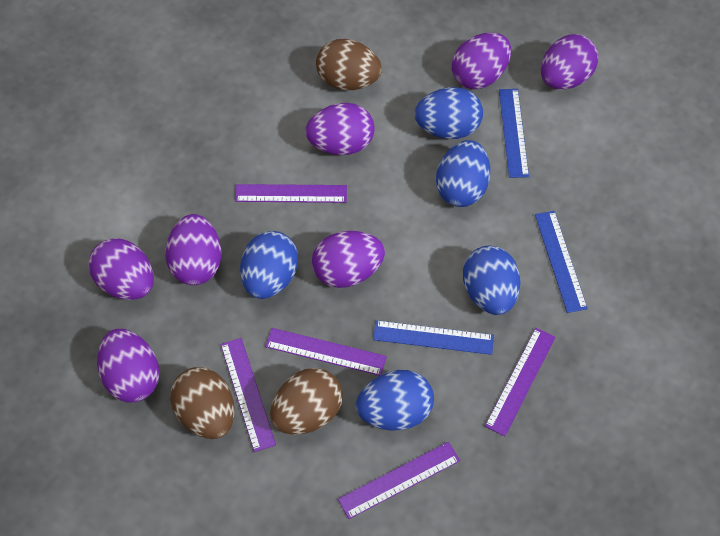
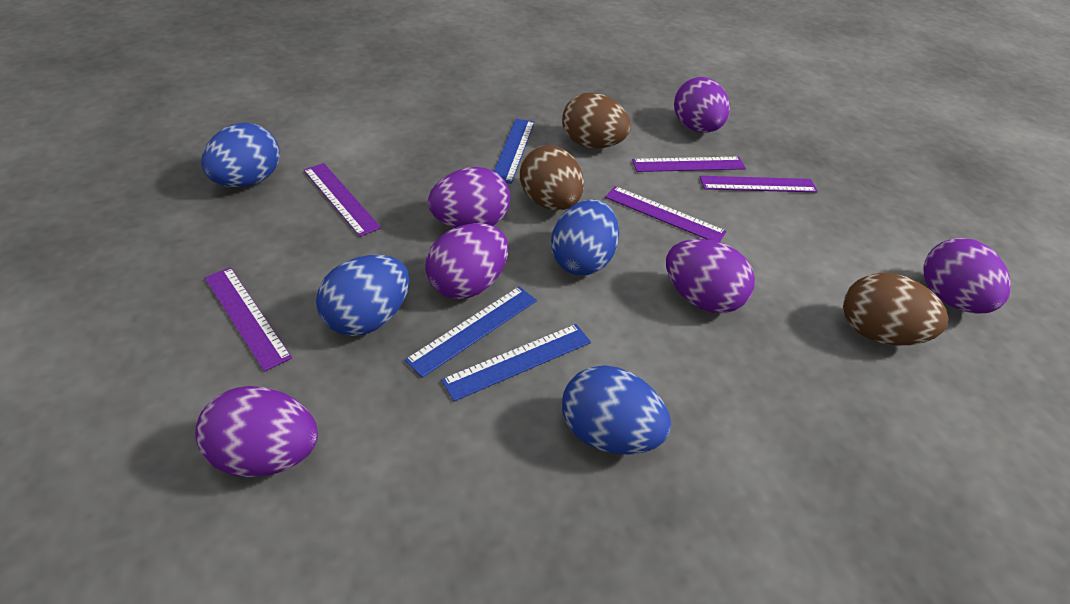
blue egg: 5 -> 4
purple egg: 7 -> 6

